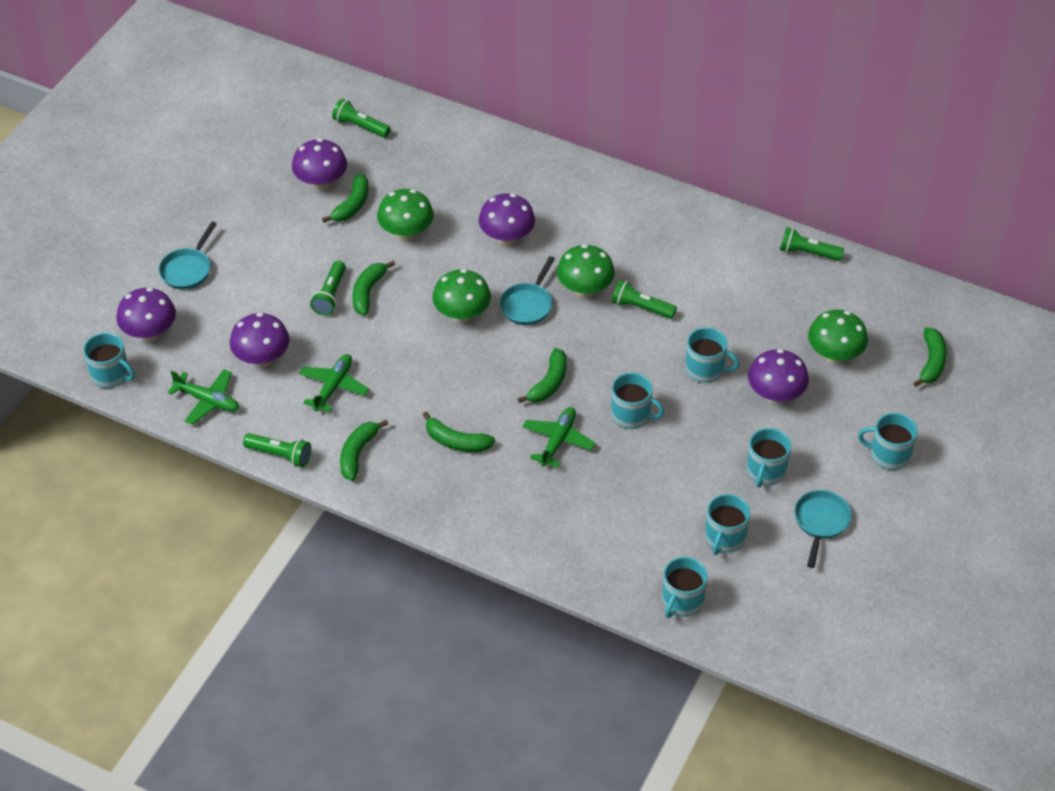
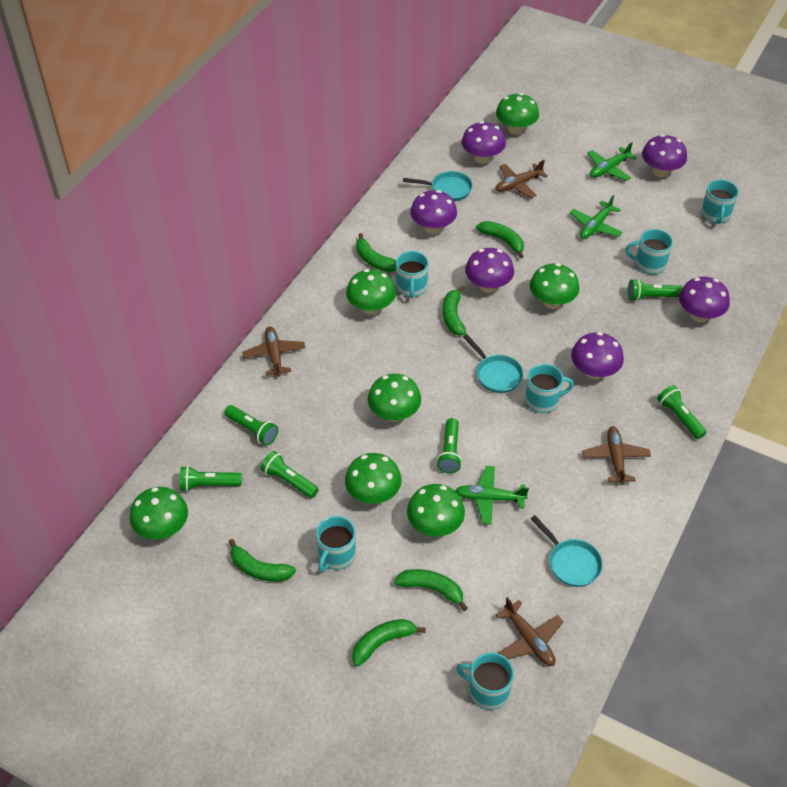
brown plane: 0 -> 4
green flashlight: 5 -> 6
green mushroom: 4 -> 7
purple mushroom: 5 -> 6
turquoise mug: 7 -> 6

